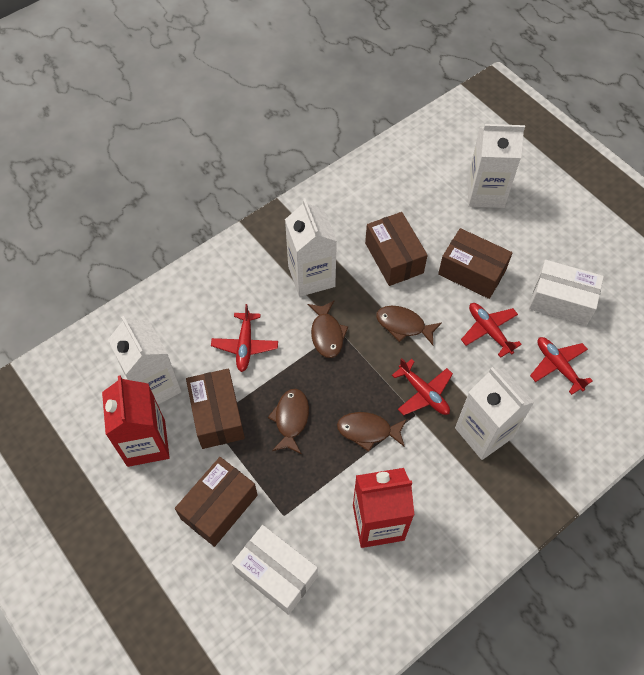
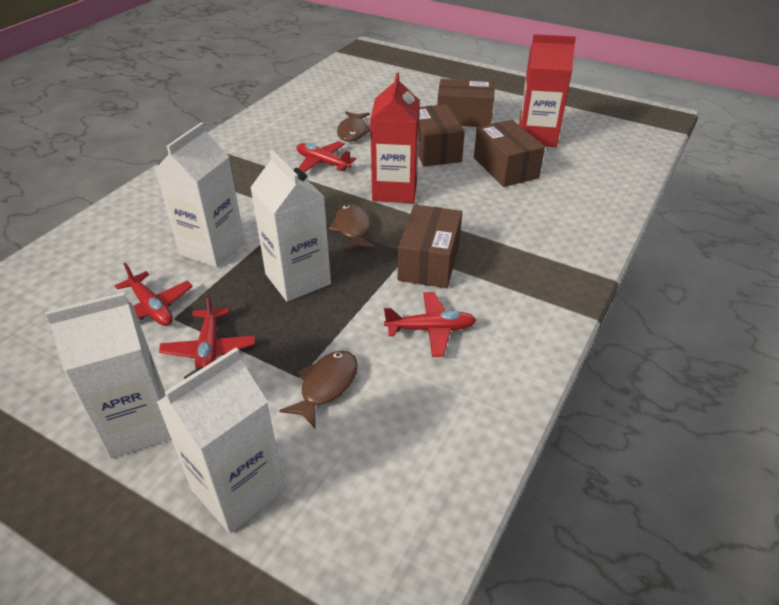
brown fish: 4 -> 3
white box: 2 -> 0

